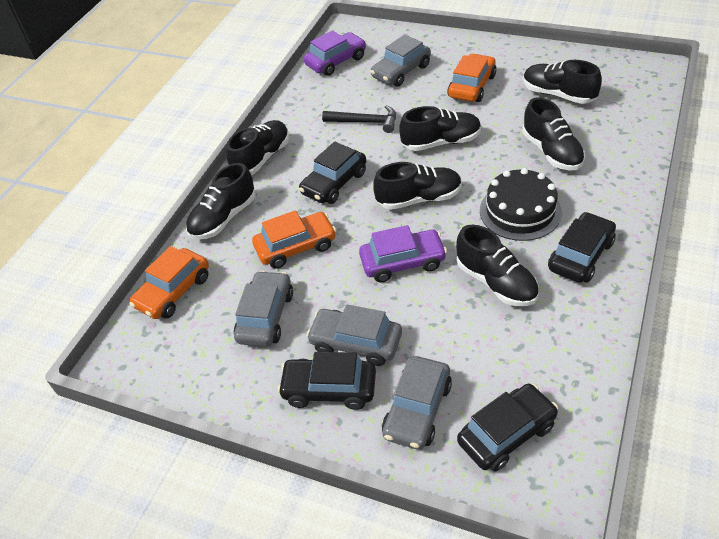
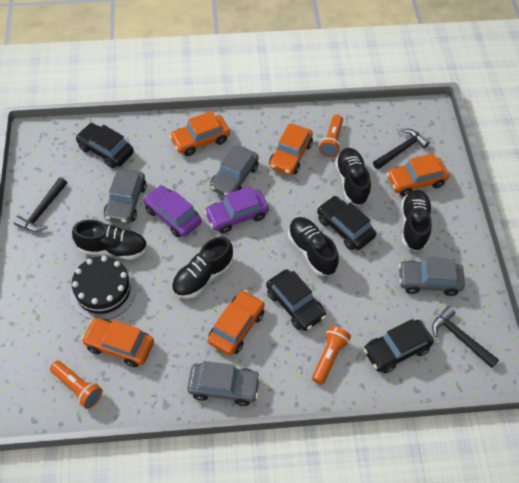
black hammer: 1 -> 3
black shoe: 7 -> 5
orange car: 3 -> 5
orange flashlight: 0 -> 3

